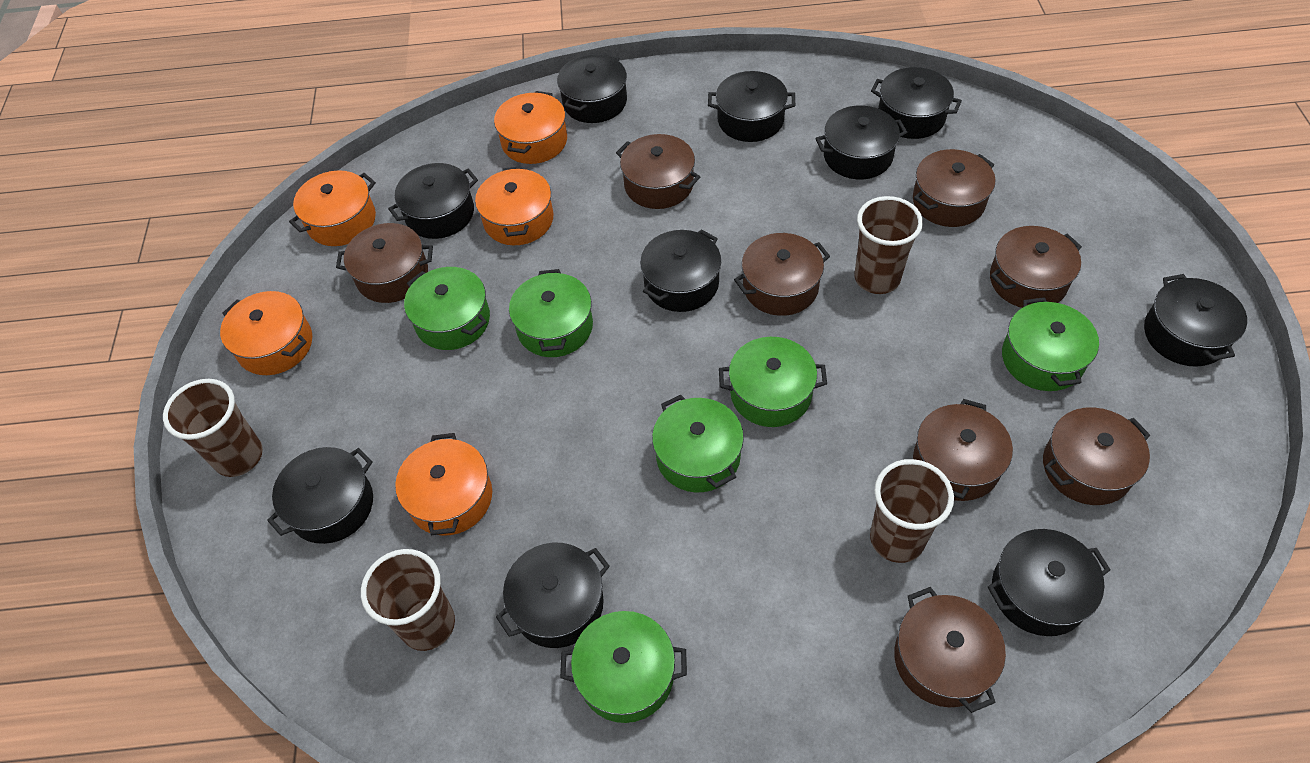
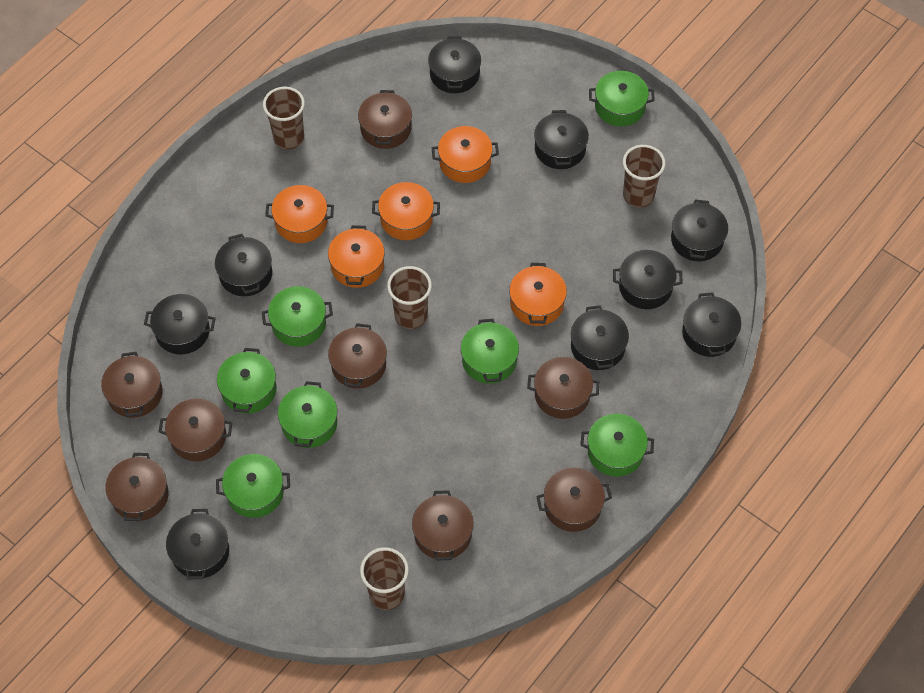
black pot: 10 -> 9
green pot: 6 -> 7

